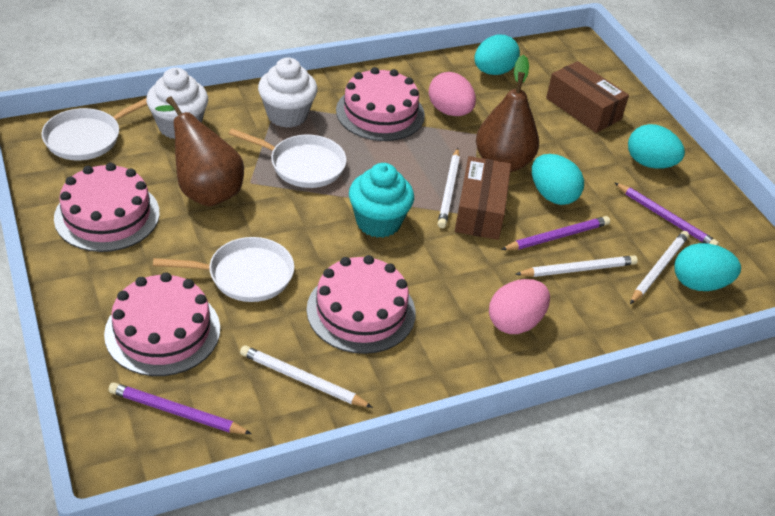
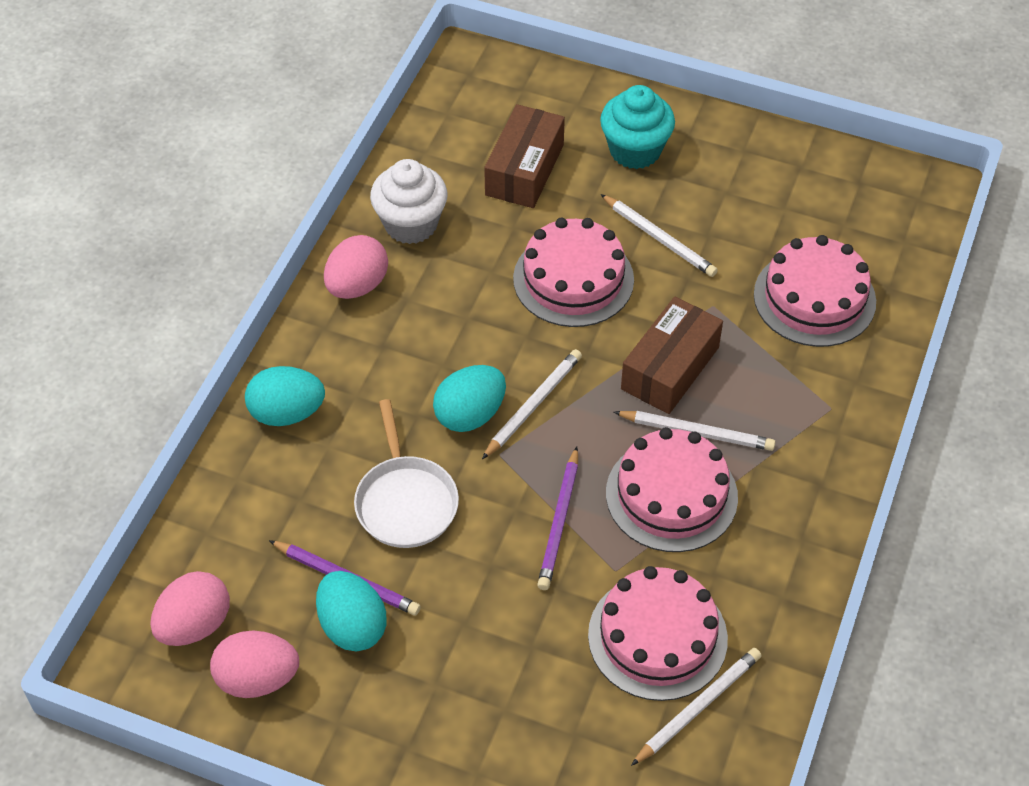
brown pear: 2 -> 0
pink egg: 2 -> 3
purple pencil: 3 -> 2
turquoise egg: 4 -> 3
white cupcake: 2 -> 1
white pan: 3 -> 1

